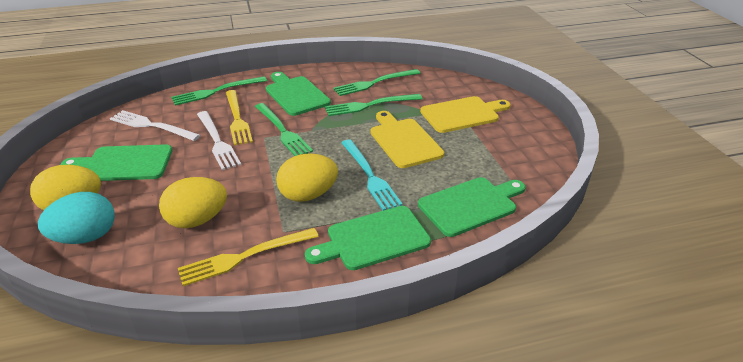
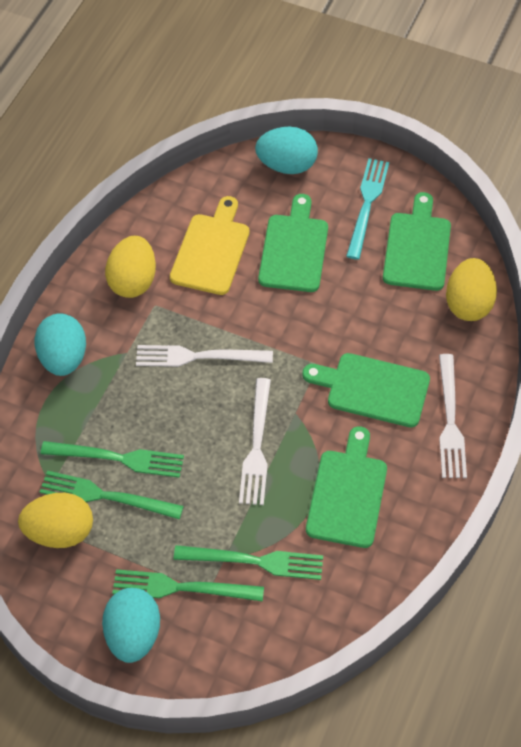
turquoise egg: 1 -> 3
white fork: 2 -> 3
yellow cutting board: 2 -> 1
yellow fork: 2 -> 0

